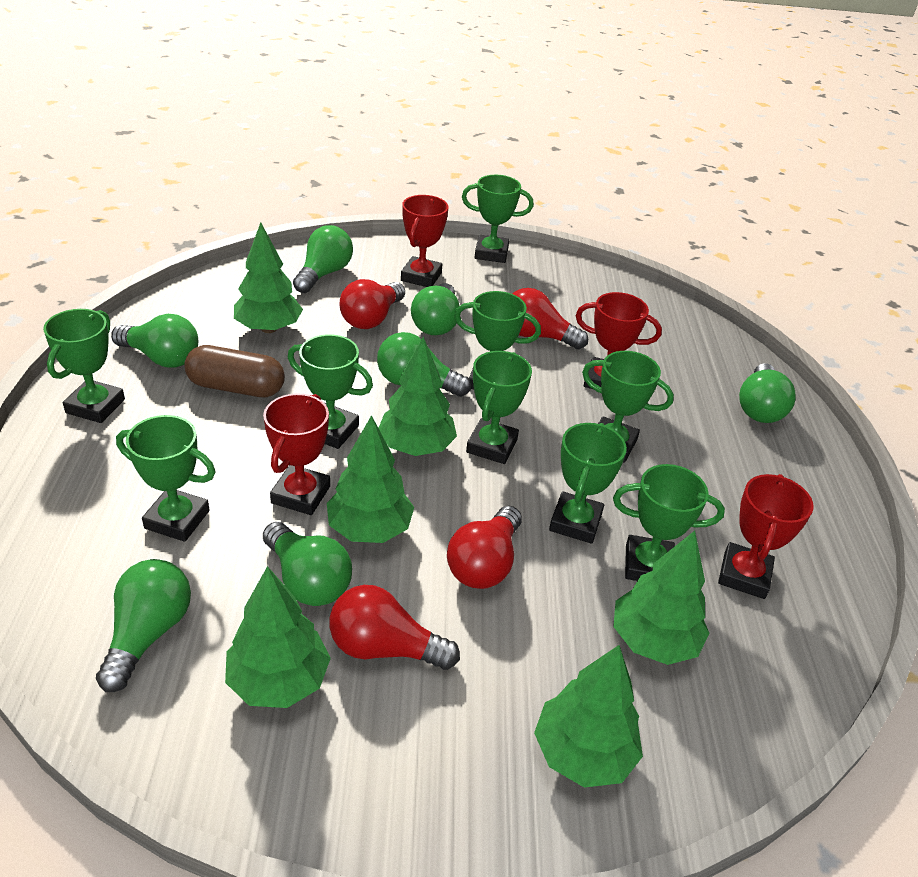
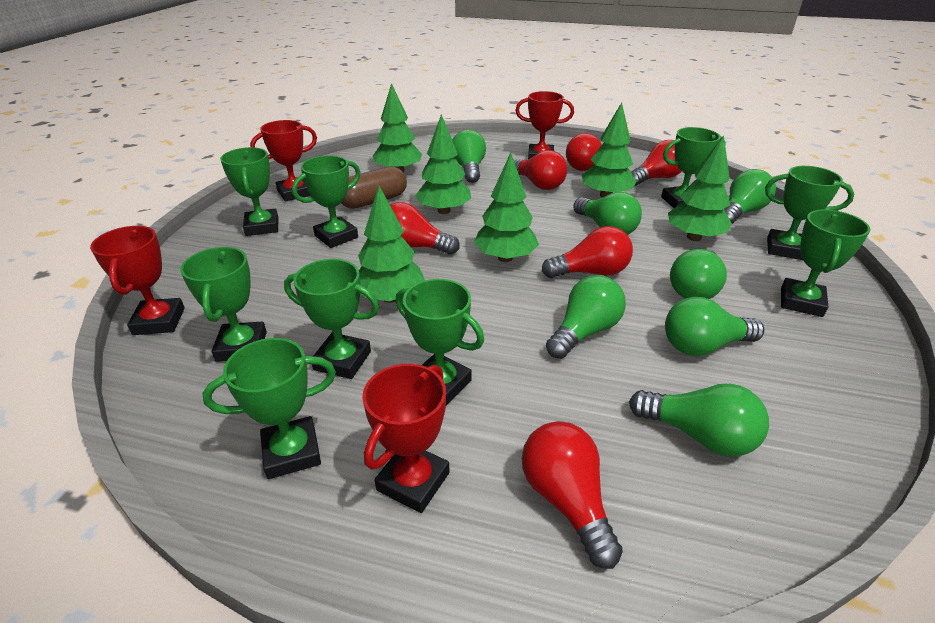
red light bulb: 4 -> 6

